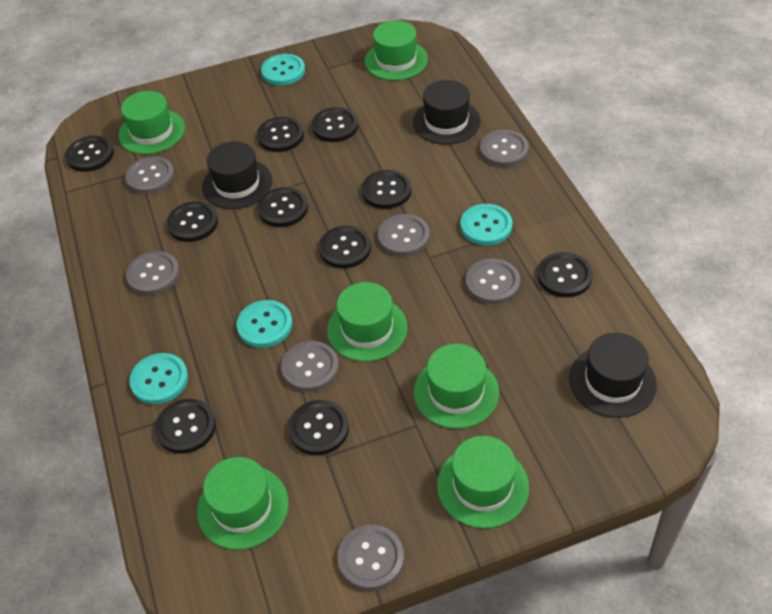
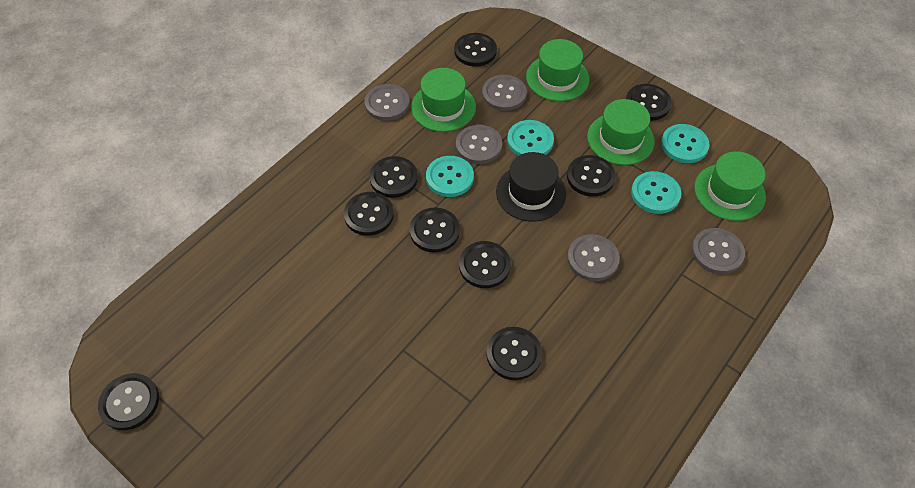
black button: 10 -> 9
black hat: 3 -> 1
green hat: 6 -> 4
grey button: 7 -> 5

